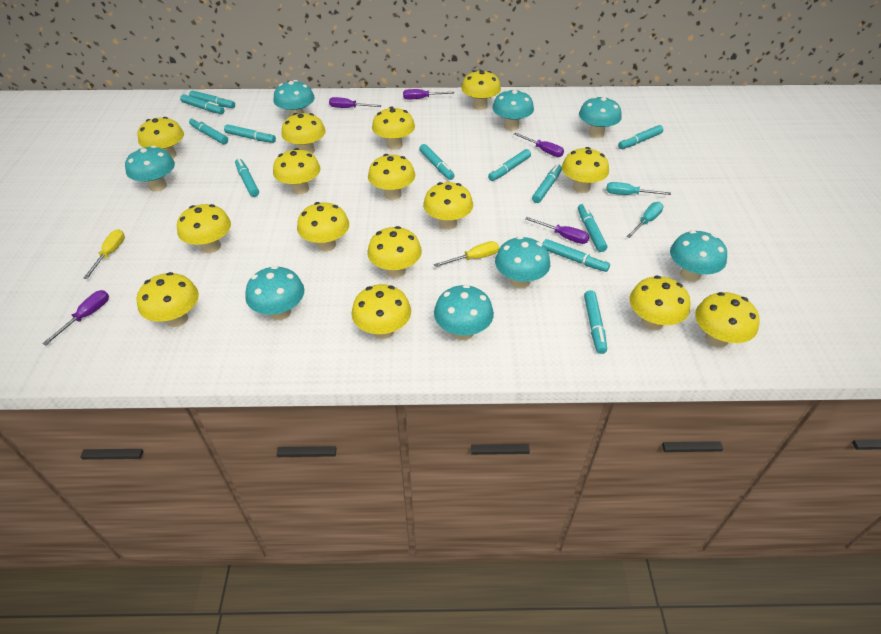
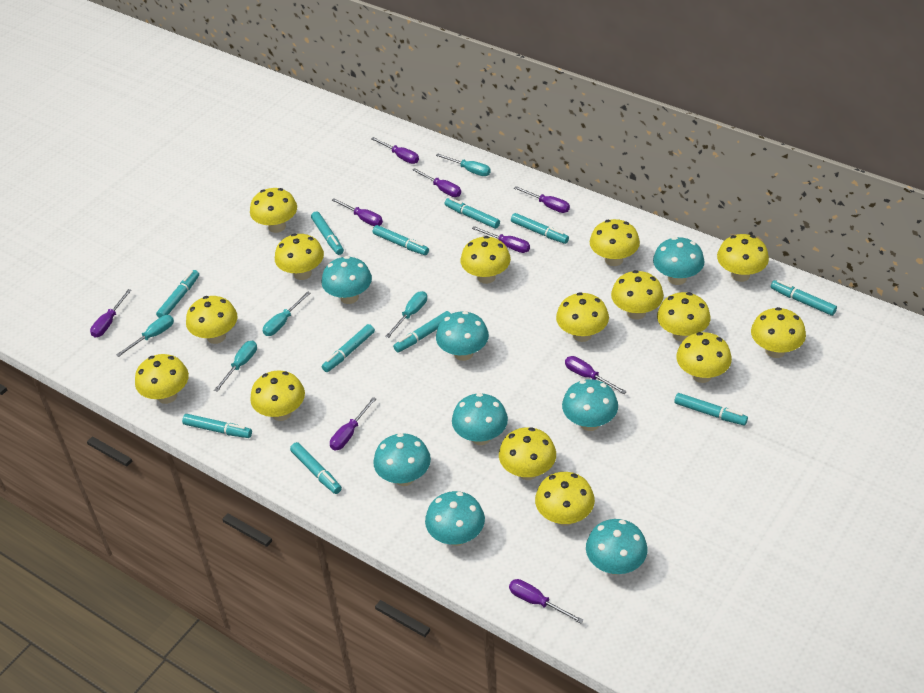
purple screwdriver: 5 -> 9
turquoise marker: 12 -> 11
turquoise screwdriver: 2 -> 5
yellow screwdriver: 2 -> 0

